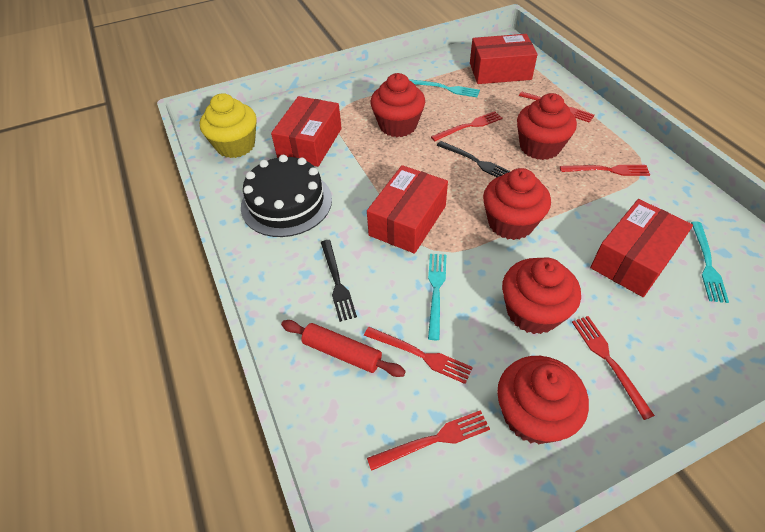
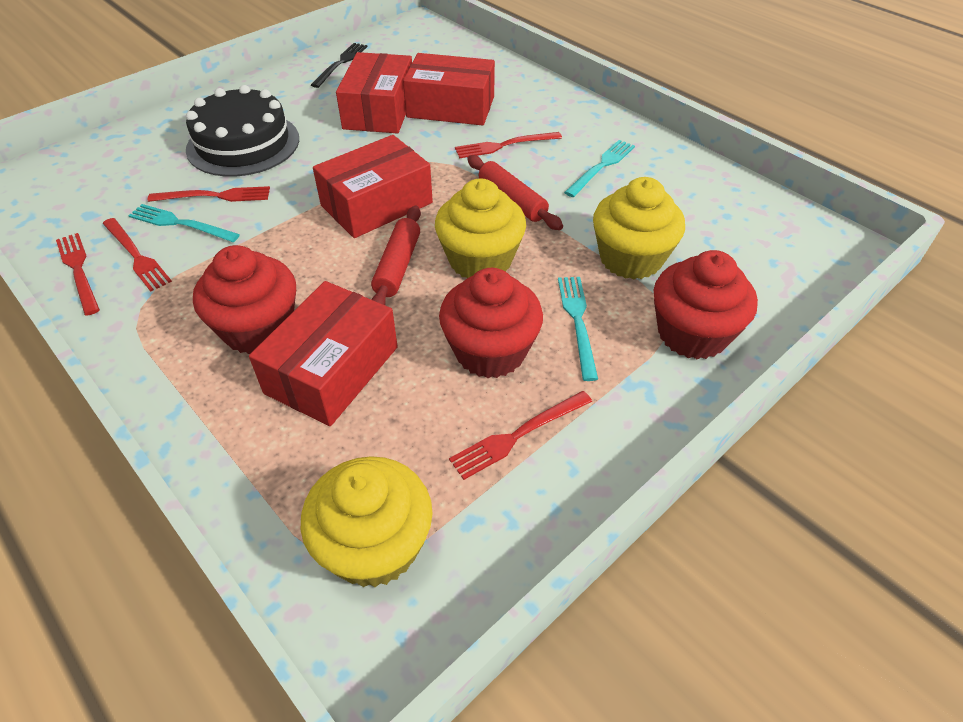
black fork: 2 -> 1
red cupcake: 5 -> 3
red fork: 6 -> 5
red rolling pin: 1 -> 2
yellow cupcake: 1 -> 3

